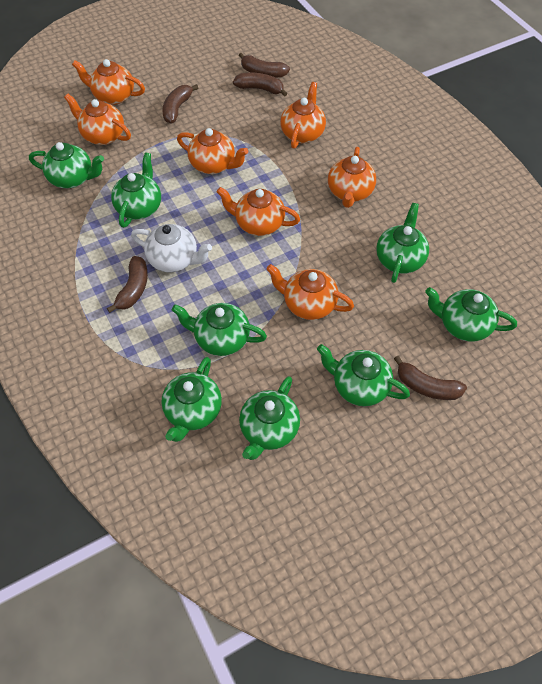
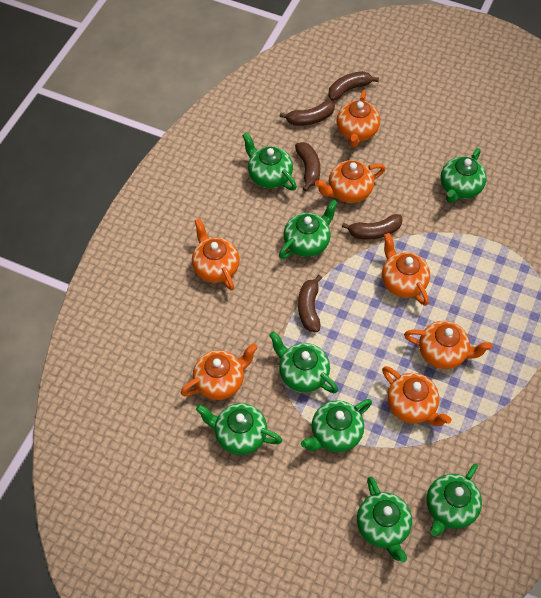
white teapot: 1 -> 0

